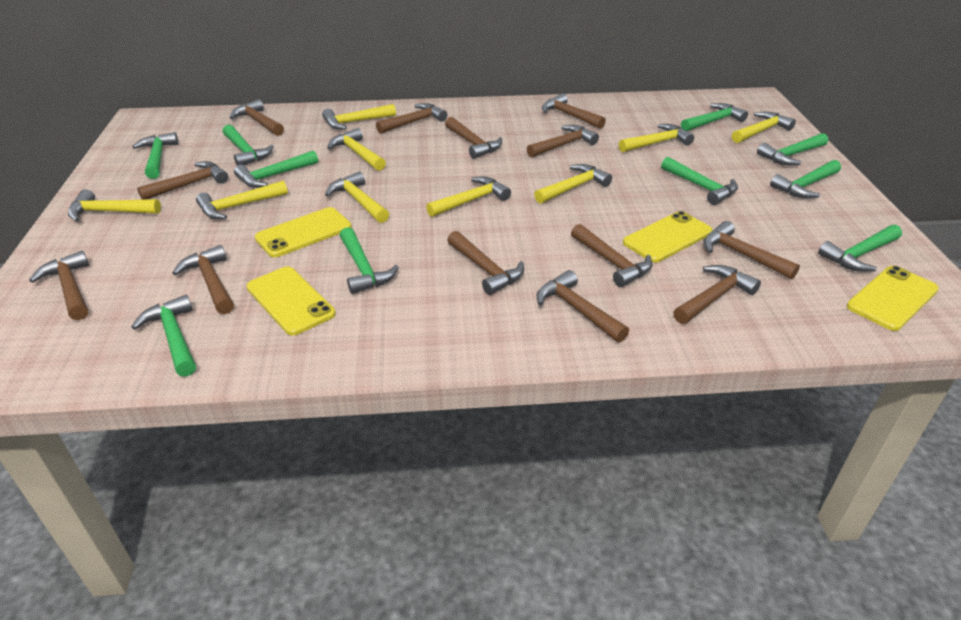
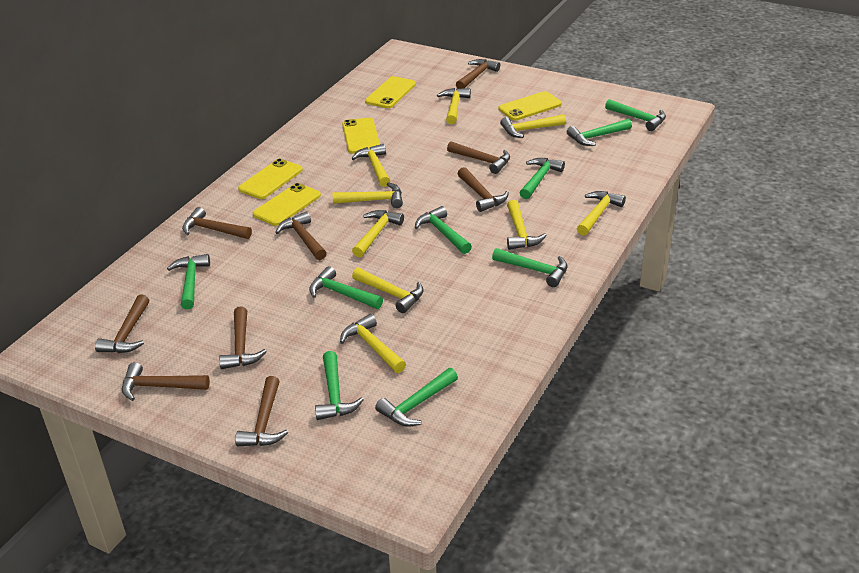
brown hammer: 13 -> 9
green hammer: 10 -> 9
yellow phone: 4 -> 5

